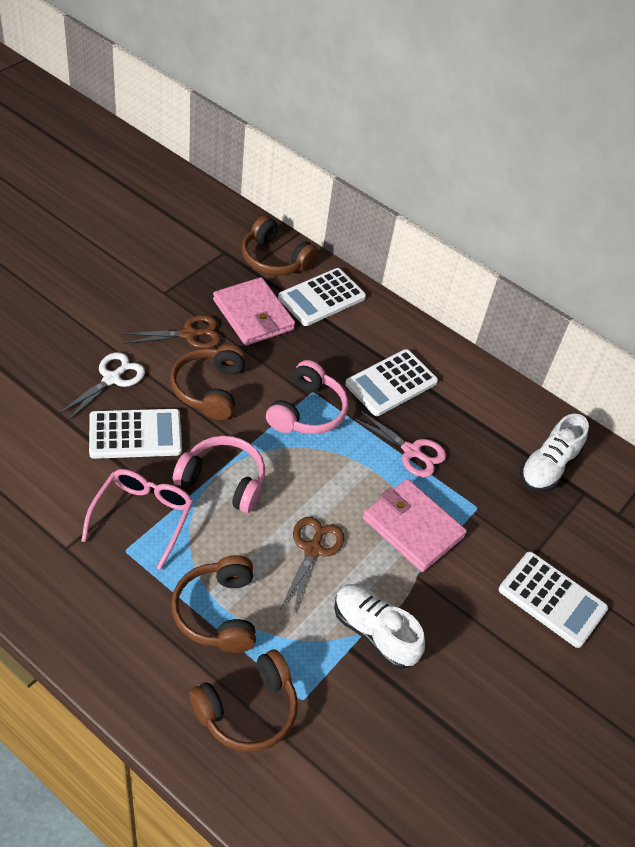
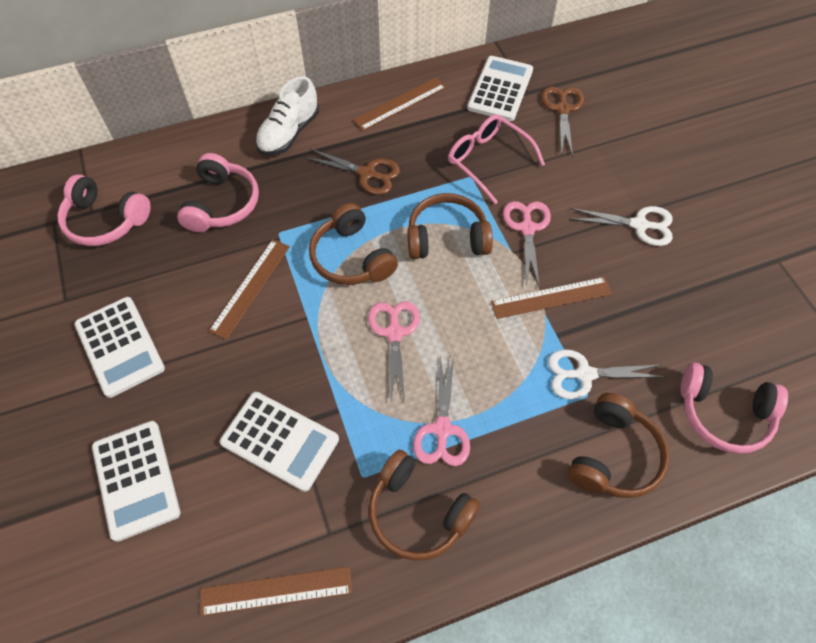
brown ruler: 0 -> 4
pink headphones: 2 -> 3
pink scissors: 1 -> 3
pink wallet: 2 -> 0
white scissors: 1 -> 2
white shoe: 2 -> 1

